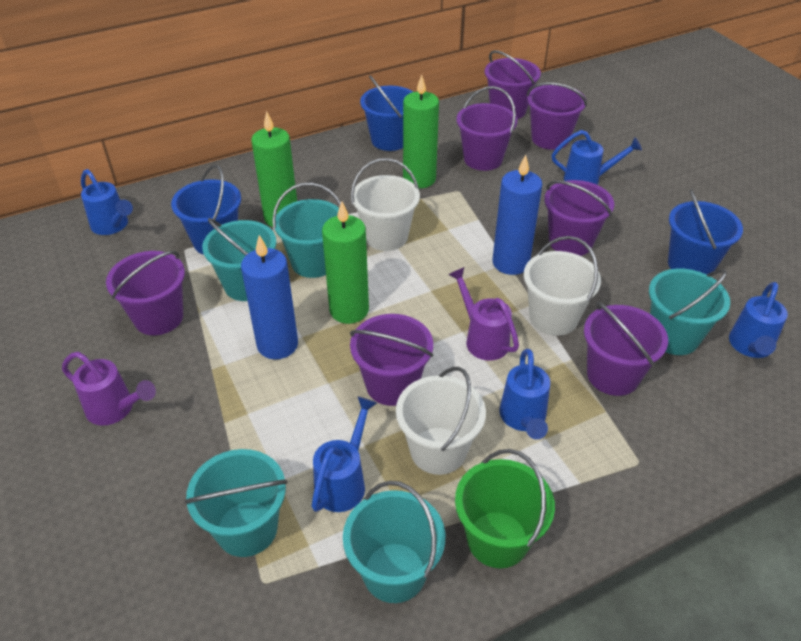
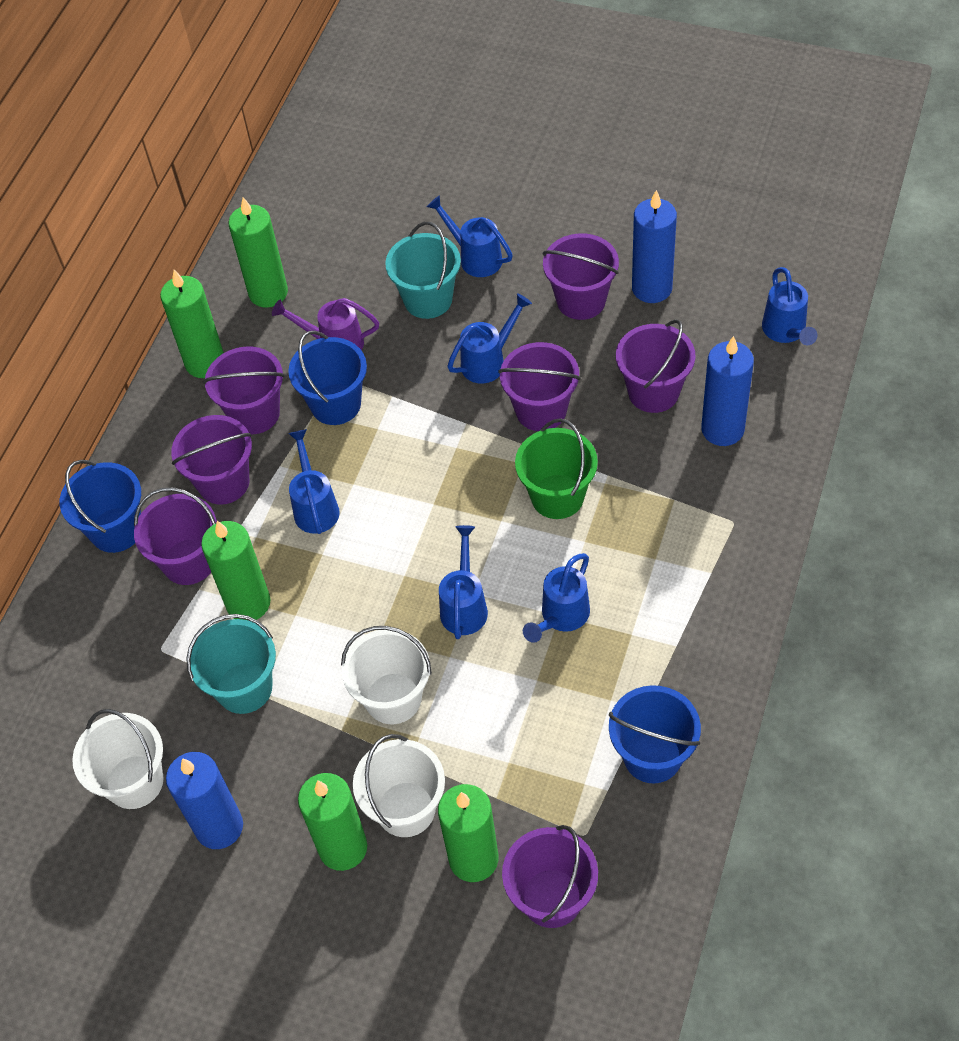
blue candle: 2 -> 3
blue watering can: 5 -> 6
green candle: 3 -> 5
purple watering can: 2 -> 1
turquoise bucket: 5 -> 2

